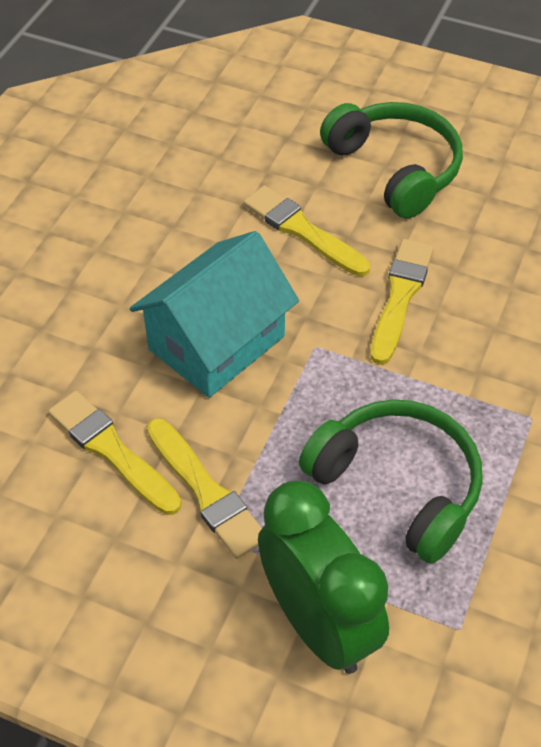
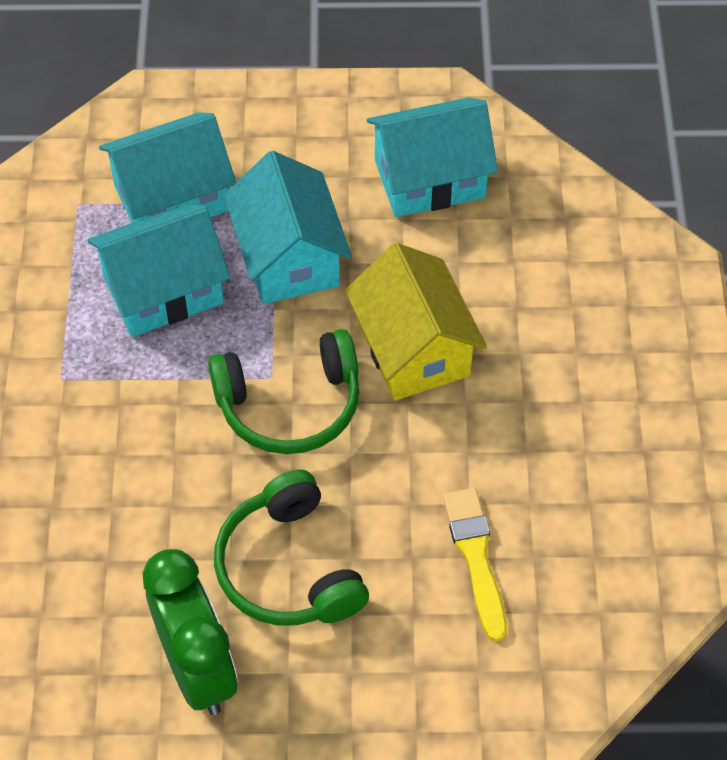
turquoise house: 1 -> 4
yellow brush: 4 -> 1
yellow house: 0 -> 1

